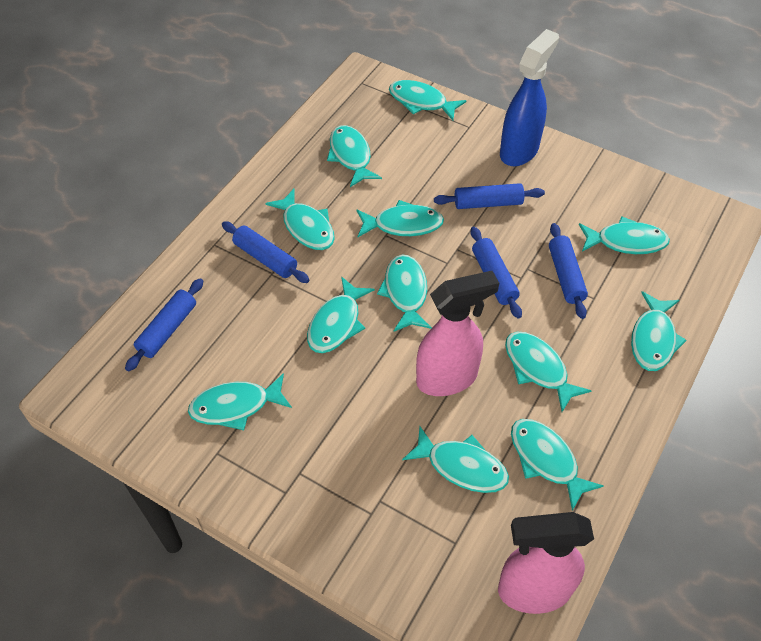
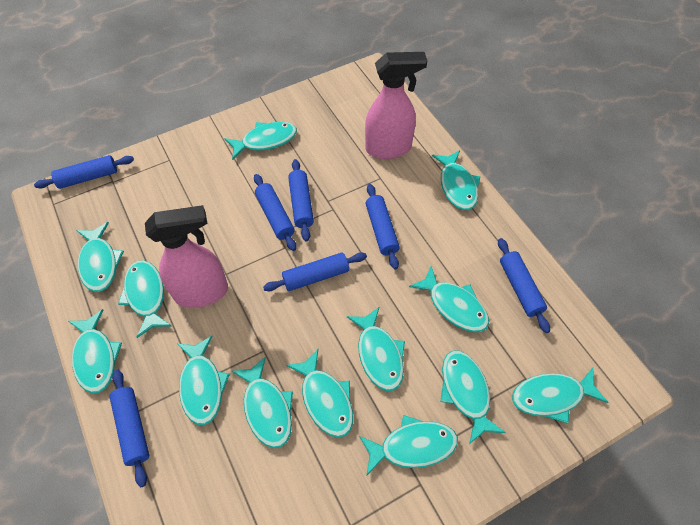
blue rolling pin: 5 -> 7
blue spray bottle: 1 -> 0
turquoise fish: 12 -> 13

